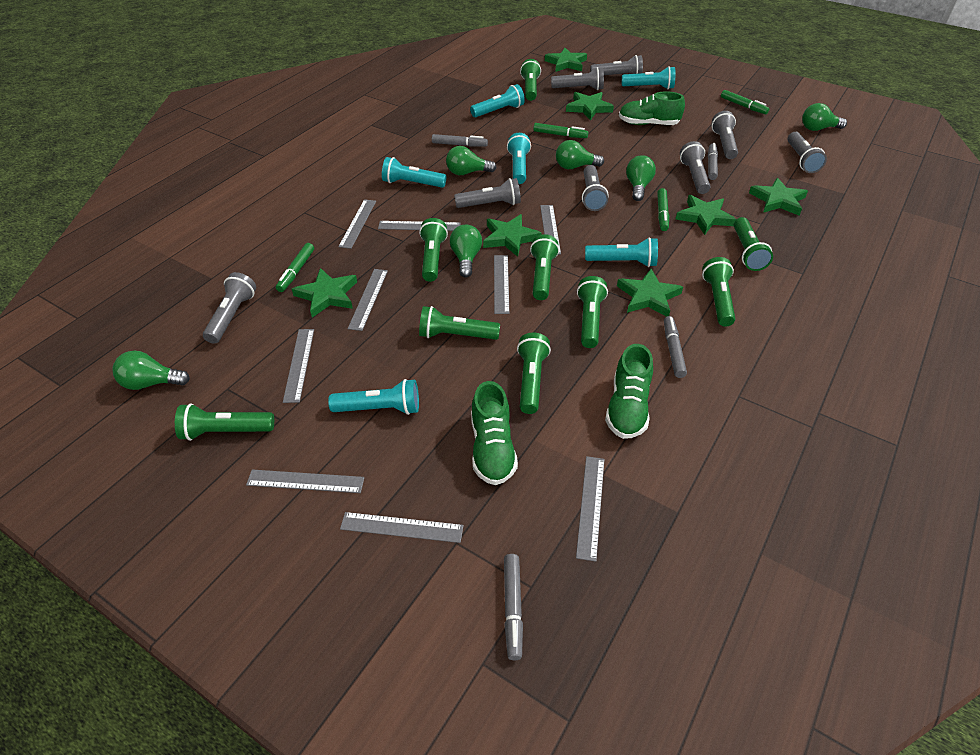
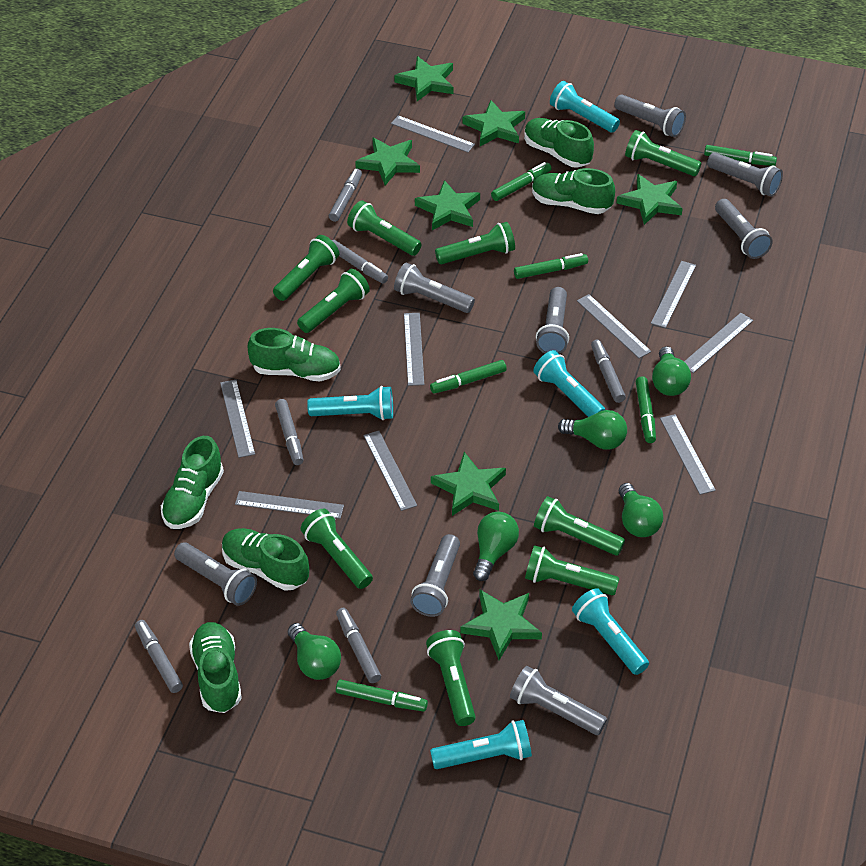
green light bulb: 6 -> 5
green marker: 4 -> 6
green shoe: 3 -> 6
grey marker: 4 -> 6
turquoise flashlight: 6 -> 5

